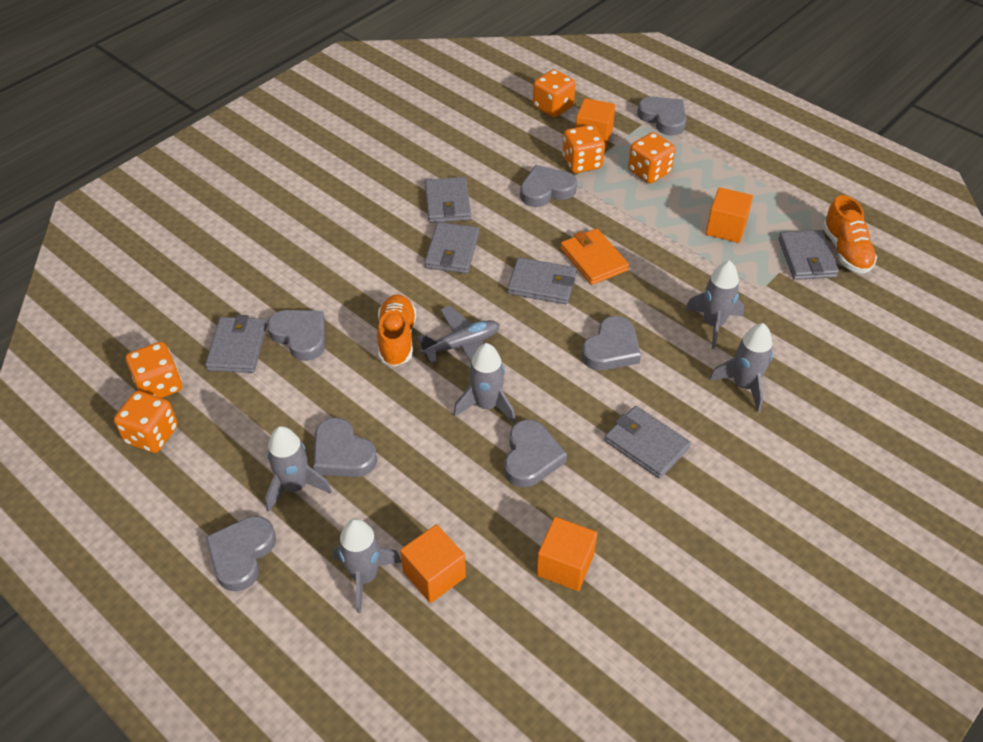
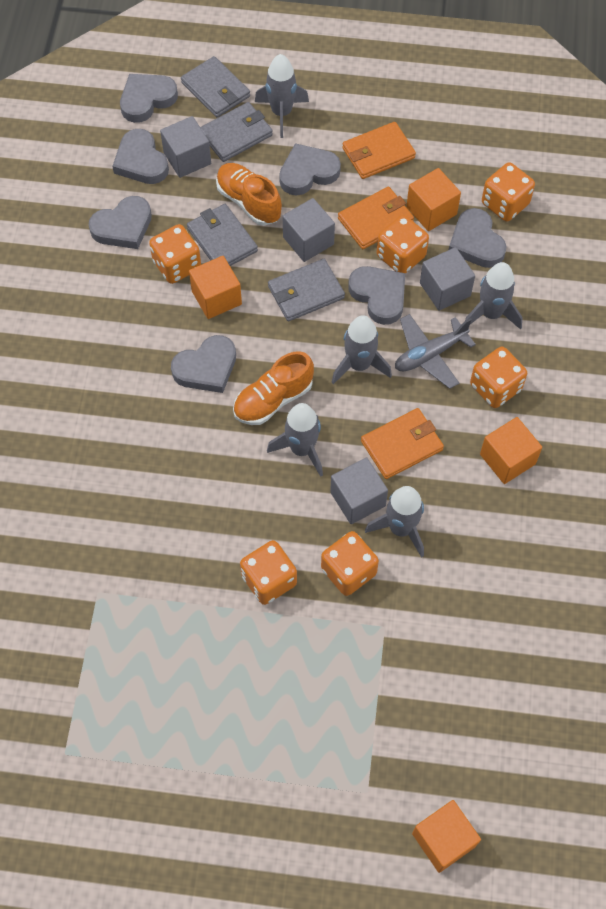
grey cube: 0 -> 4
grey wallet: 6 -> 4
orange dice: 5 -> 6
orange wallet: 1 -> 3

